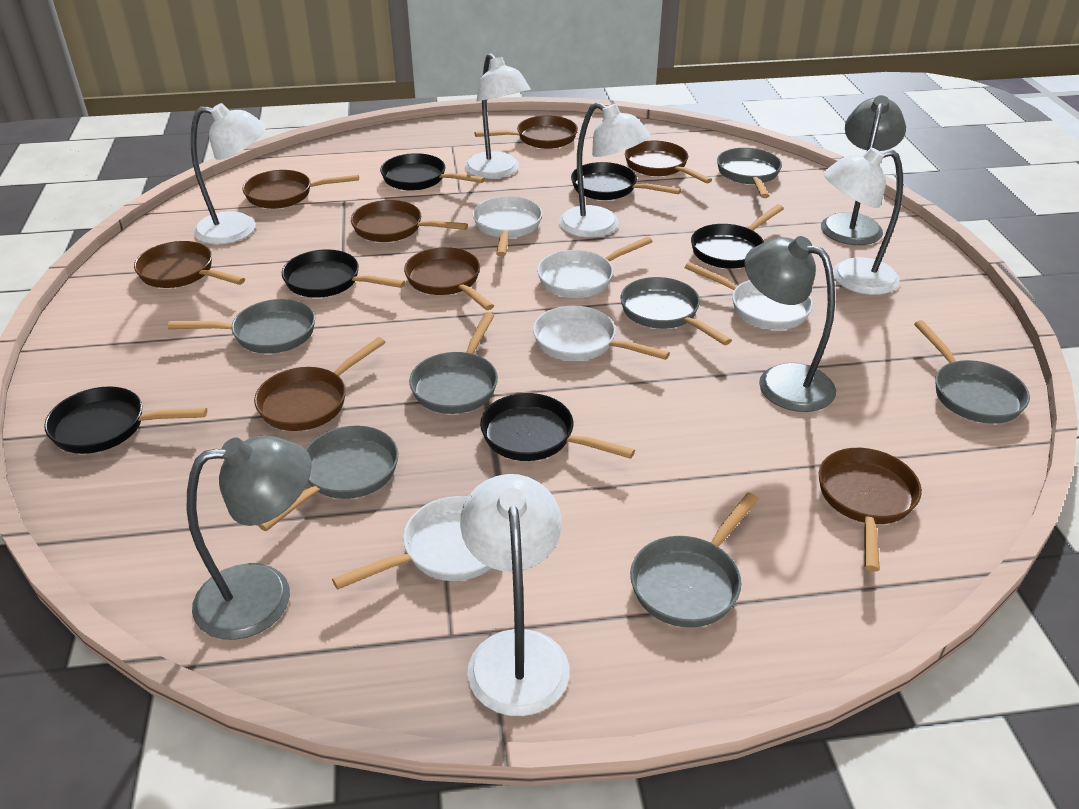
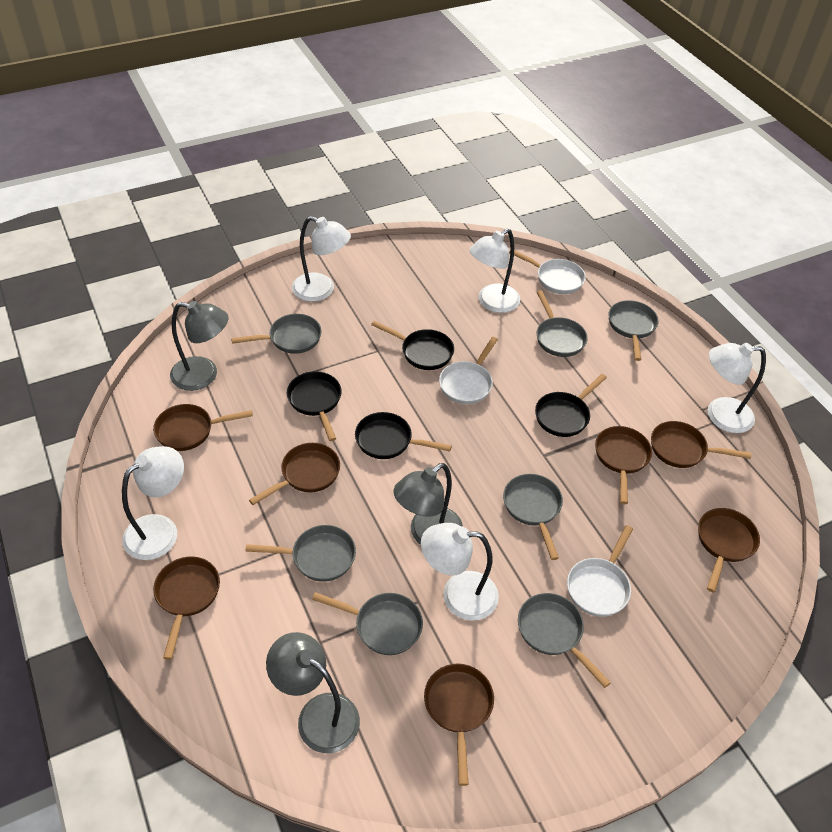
black pan: 6 -> 4
brown pan: 8 -> 7
white pan: 5 -> 3

